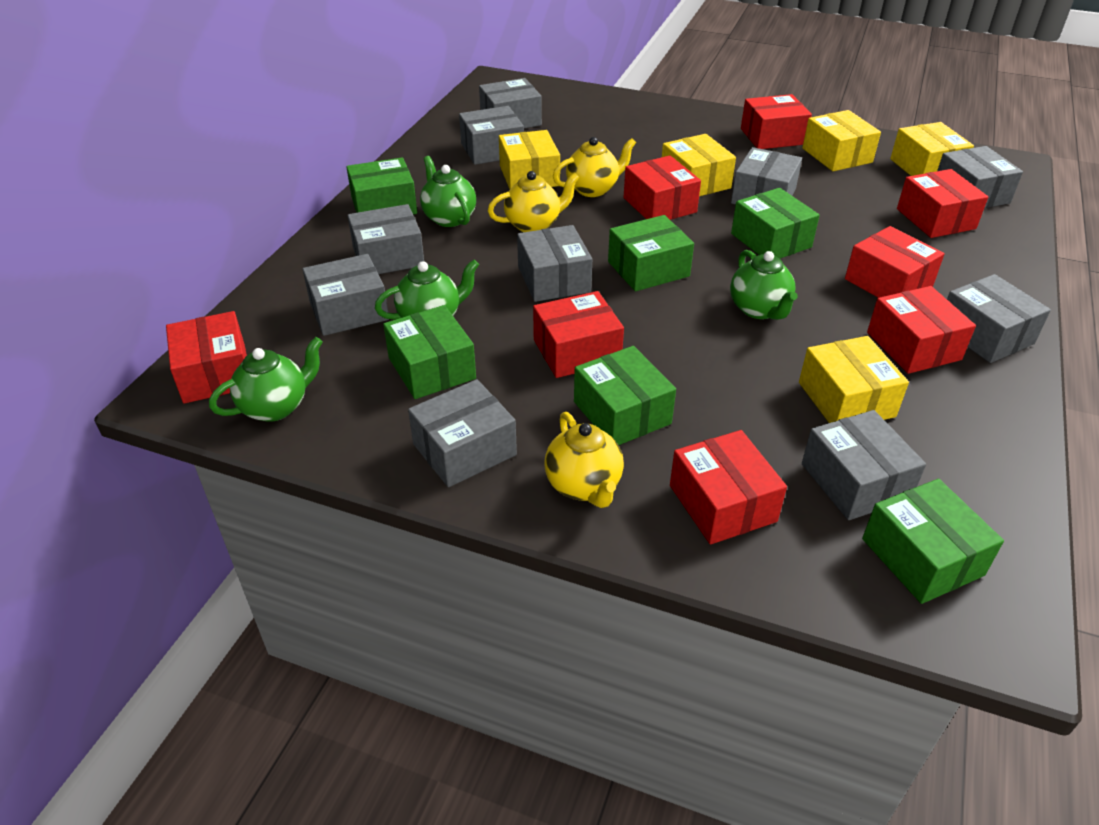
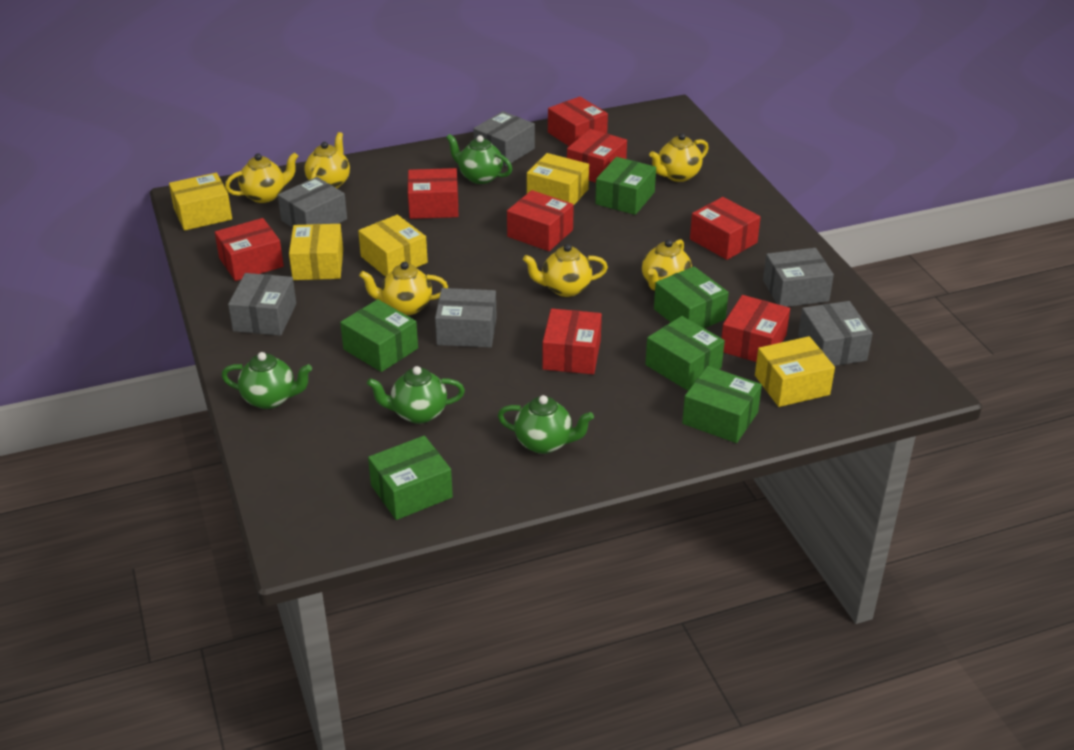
grey box: 10 -> 6
yellow teapot: 3 -> 6

